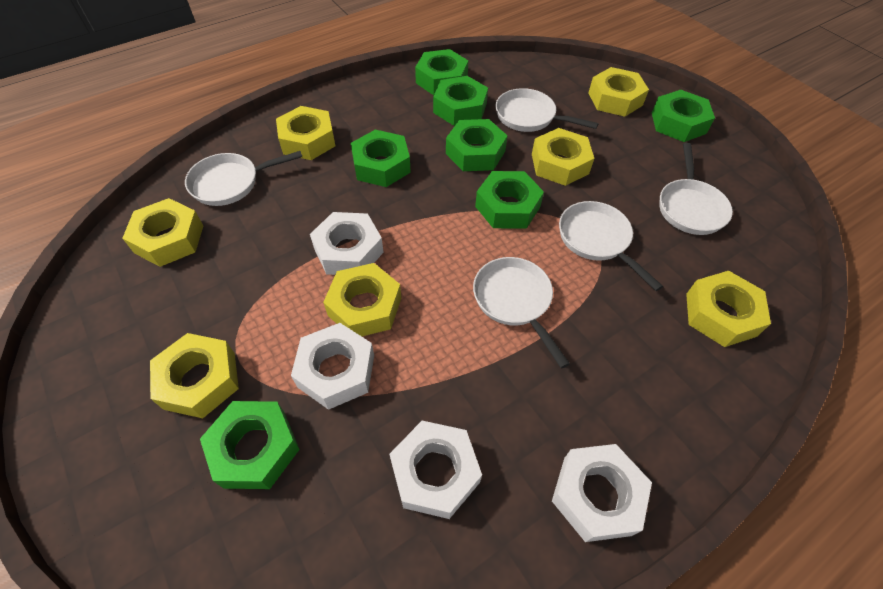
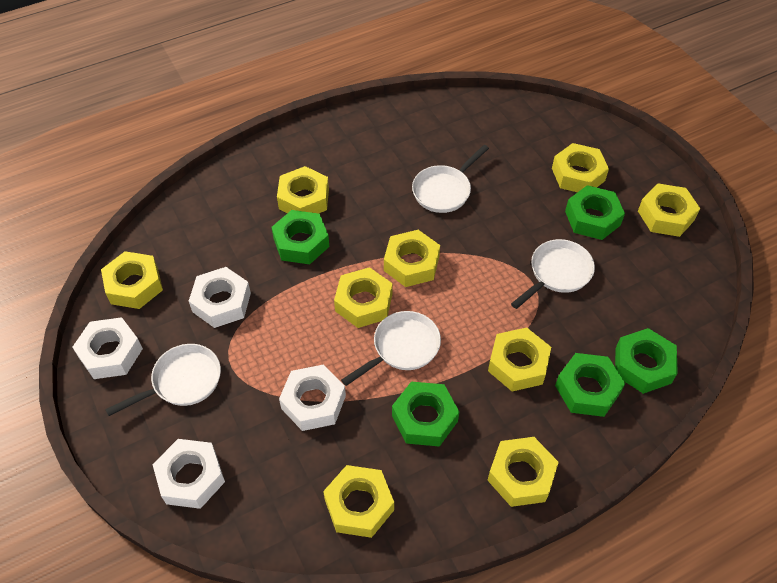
green nut: 7 -> 5
white pan: 5 -> 4
yellow nut: 7 -> 9

